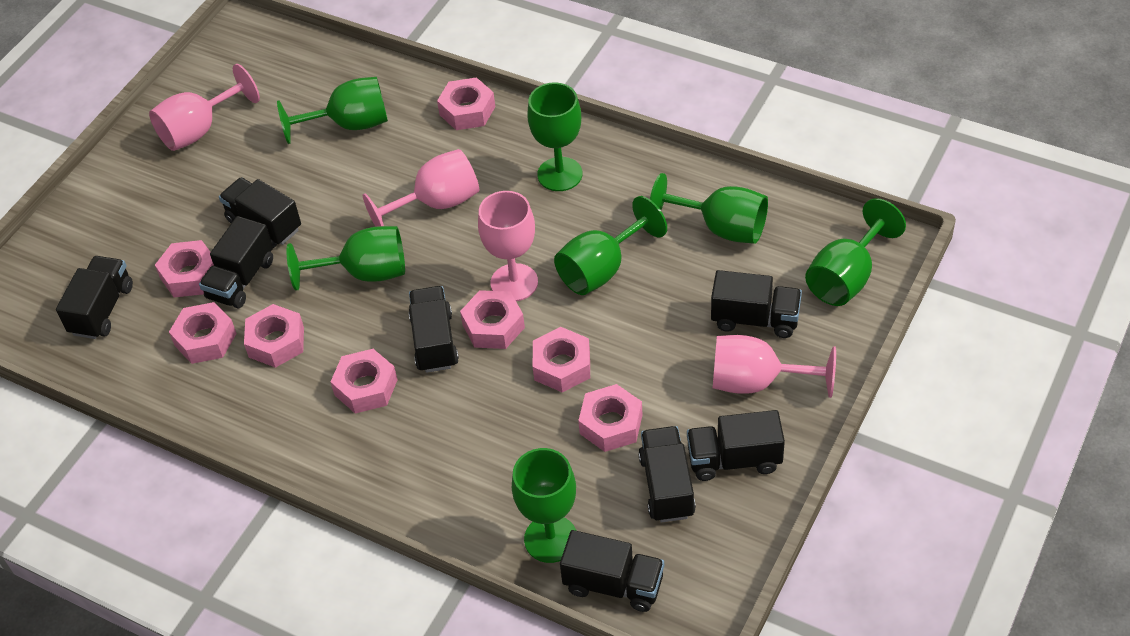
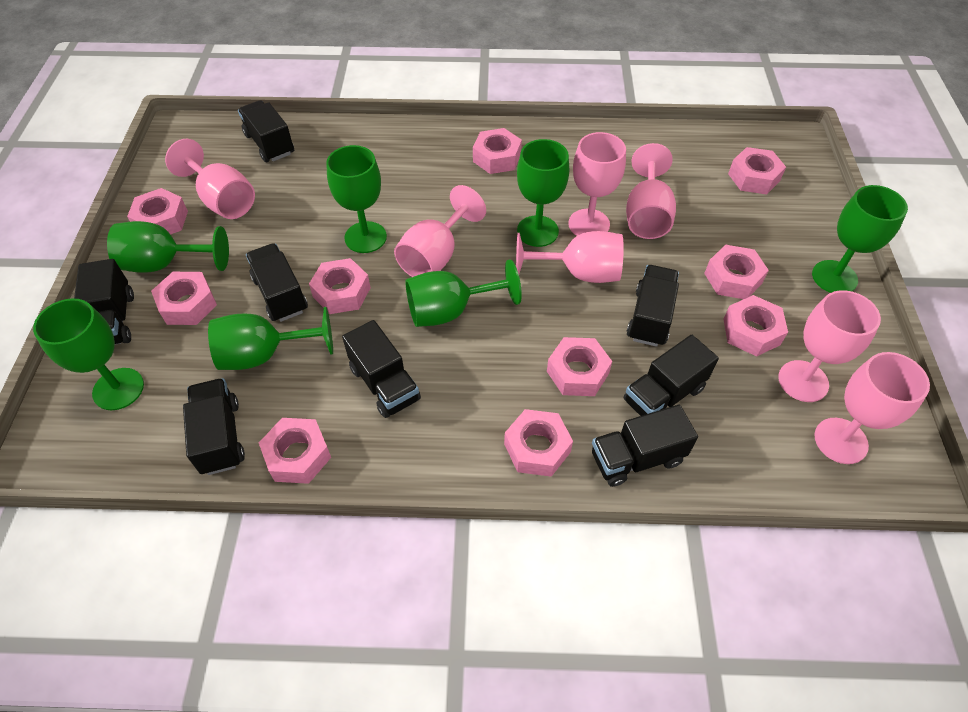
pink goblet: 4 -> 7
pink nut: 8 -> 10

